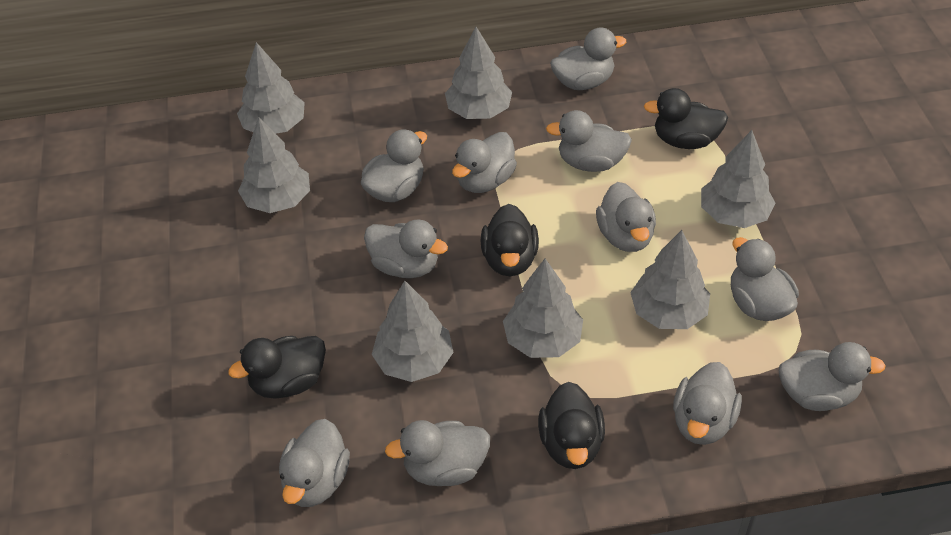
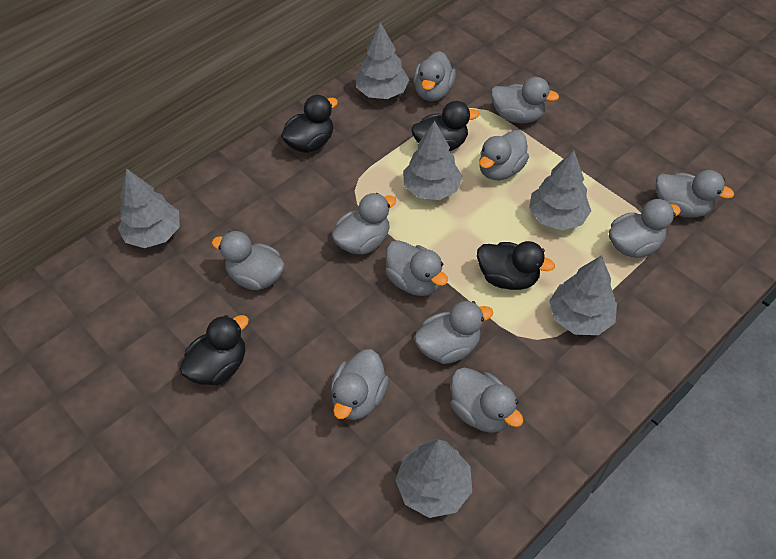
grey tree: 7 -> 6

